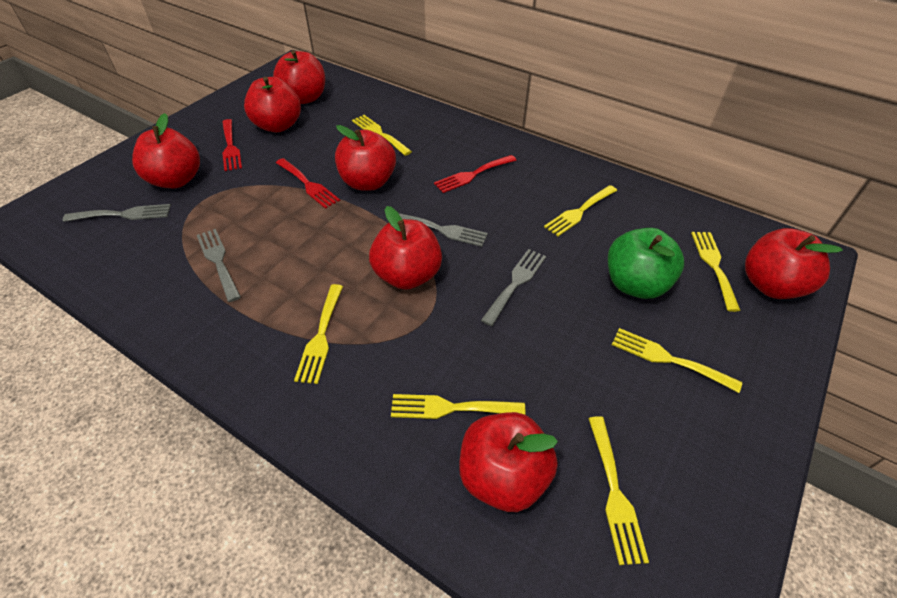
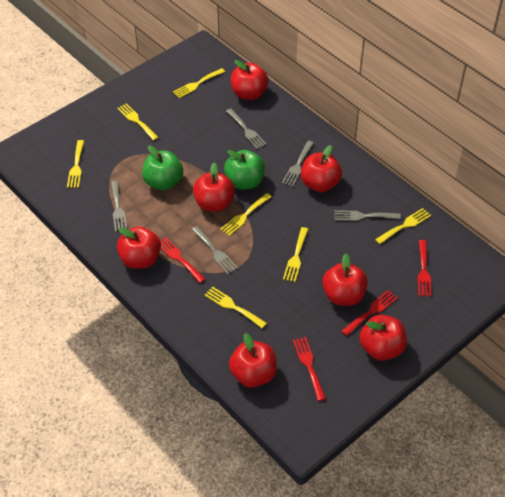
green apple: 1 -> 2
grey fork: 4 -> 5
red fork: 3 -> 4

